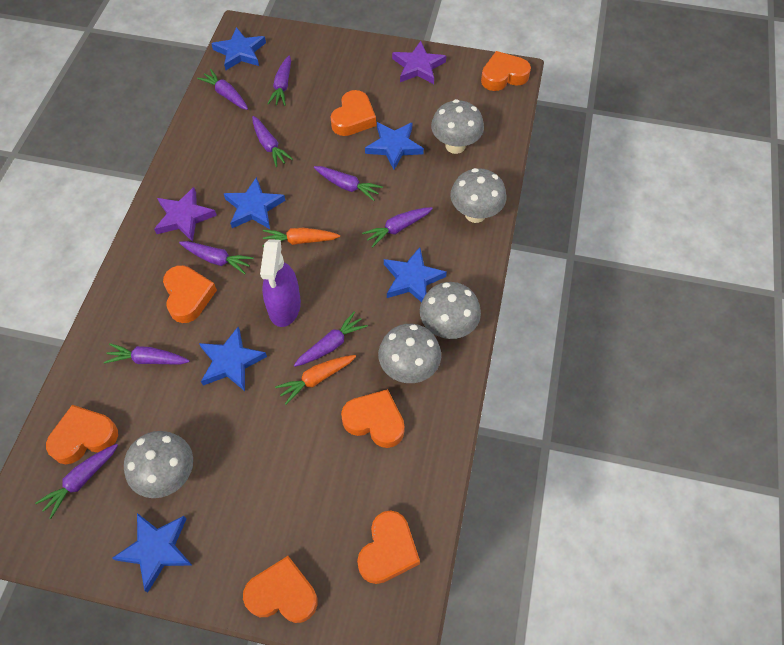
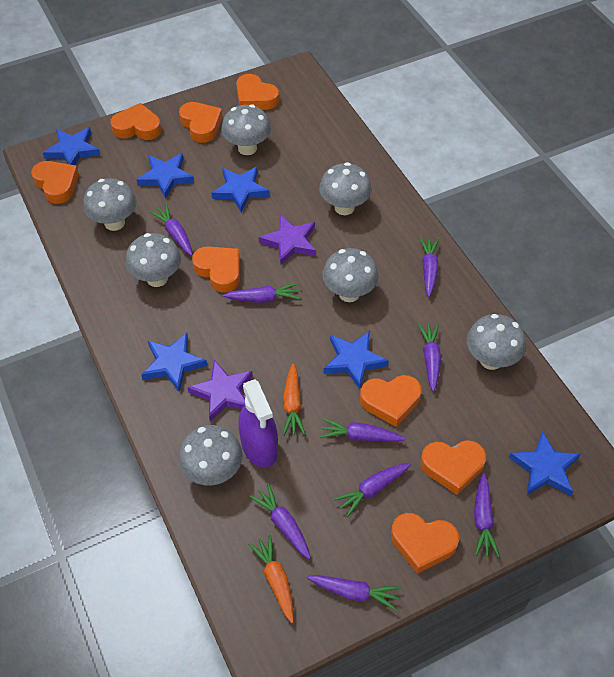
grey mushroom: 5 -> 7
orange heart: 7 -> 8

